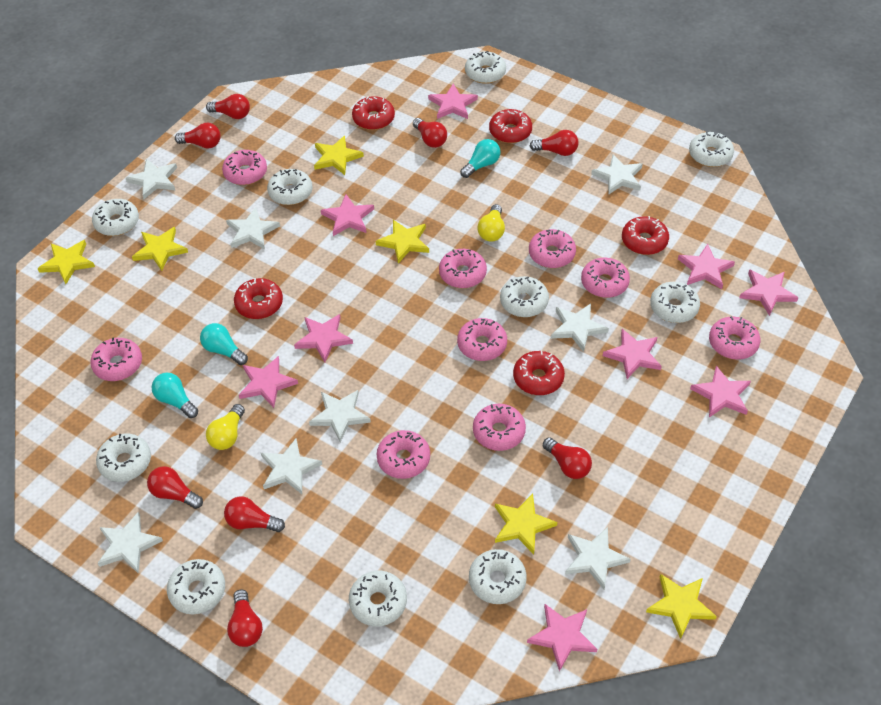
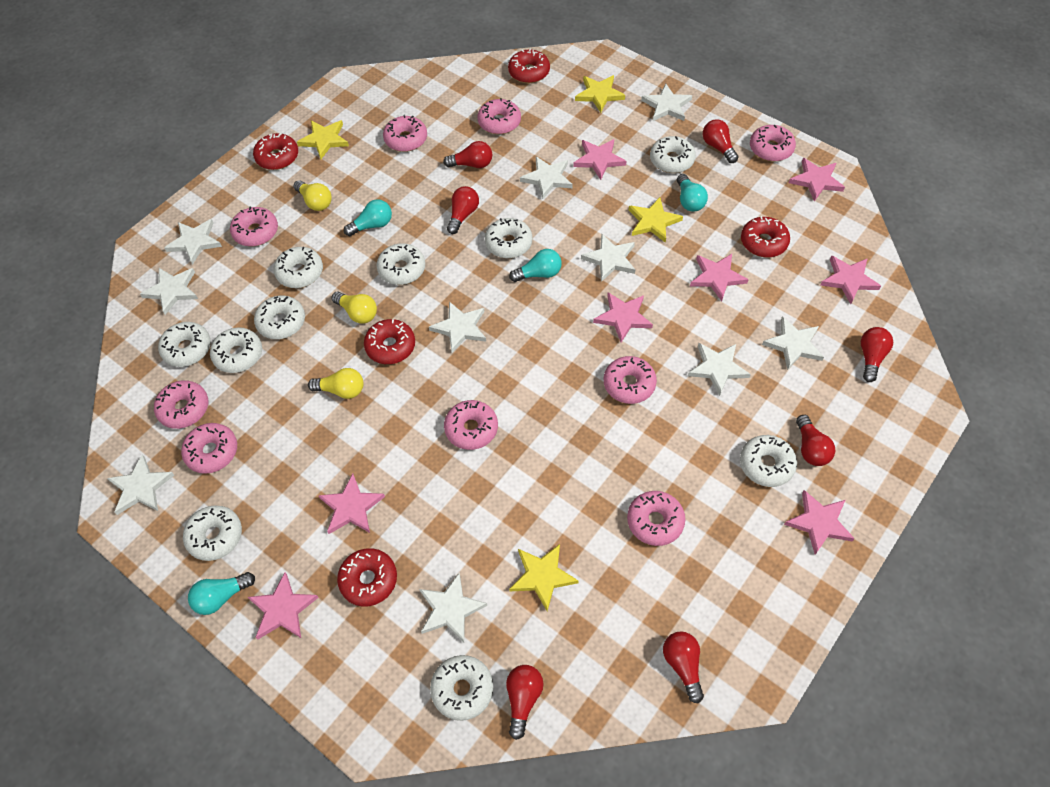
pink star: 9 -> 8
red light bulb: 8 -> 7
turquoise light bulb: 3 -> 4
white star: 8 -> 10
yellow light bulb: 2 -> 3
yellow star: 6 -> 4

